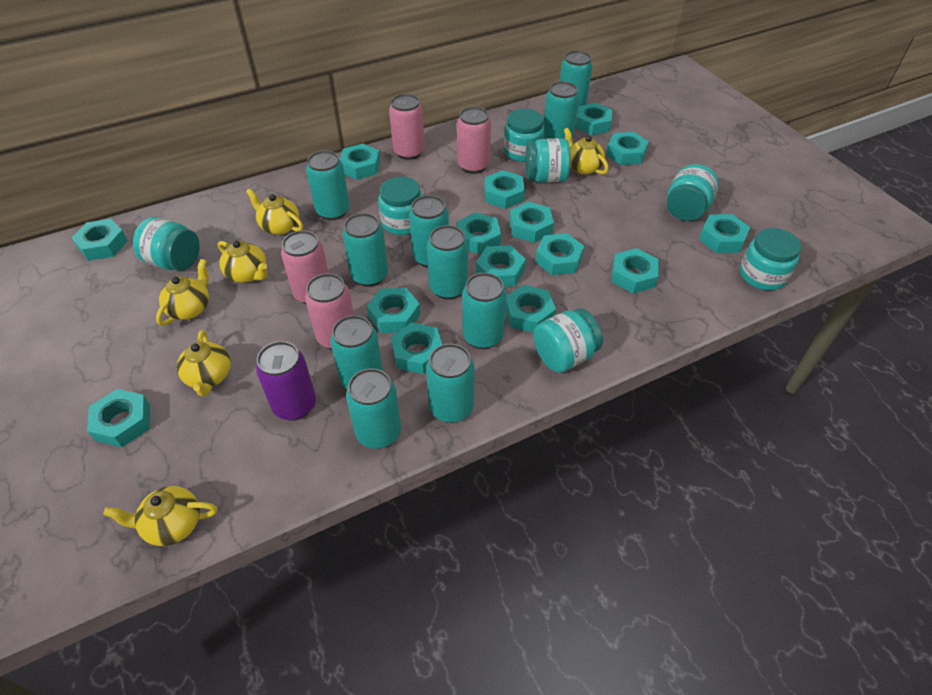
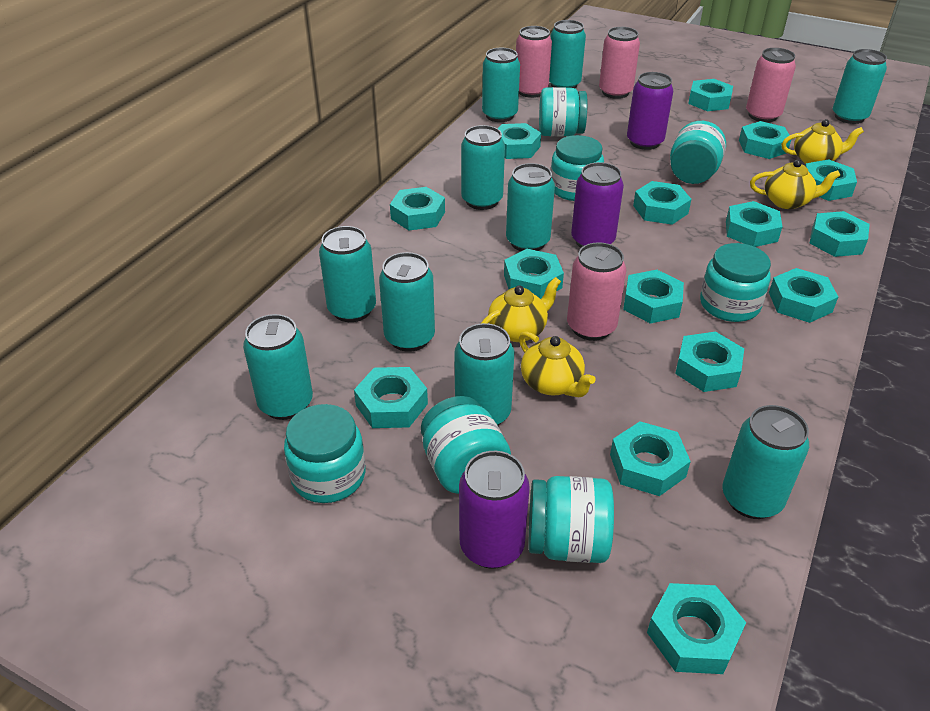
purple can: 1 -> 3
yellow teapot: 6 -> 4

